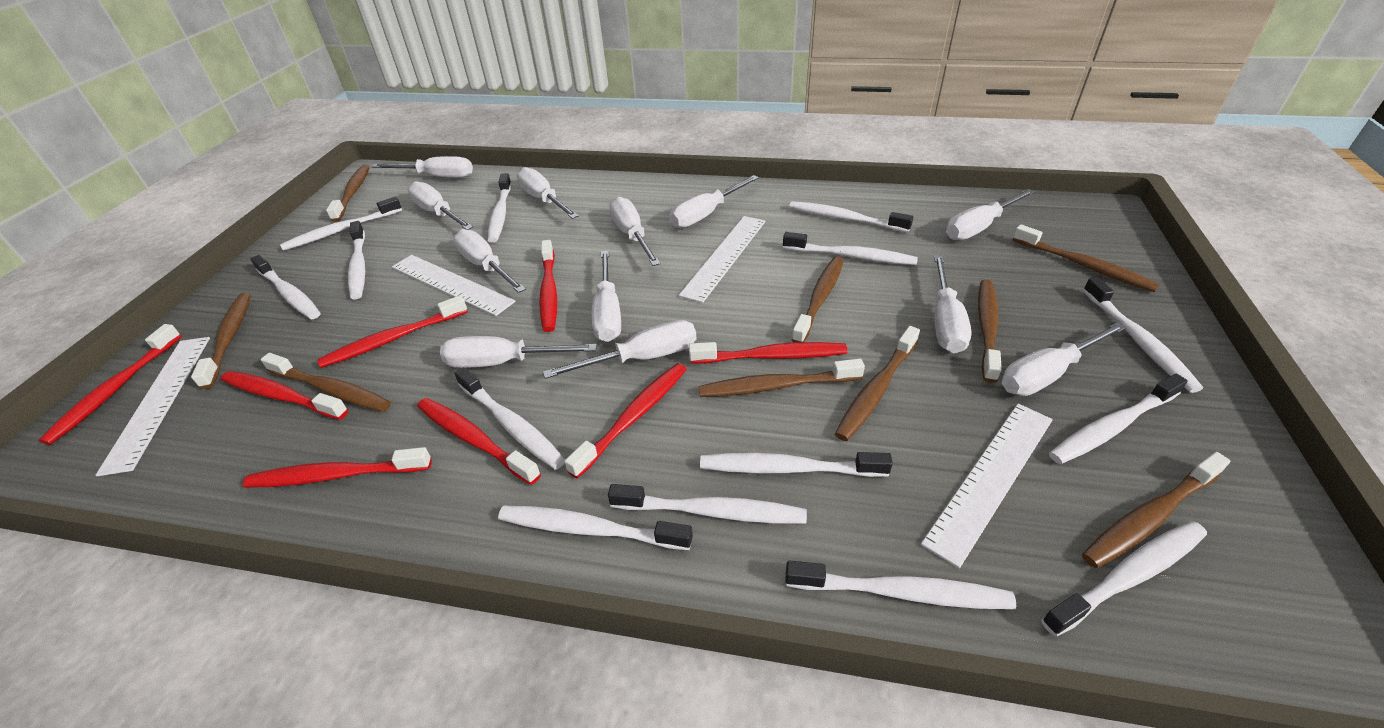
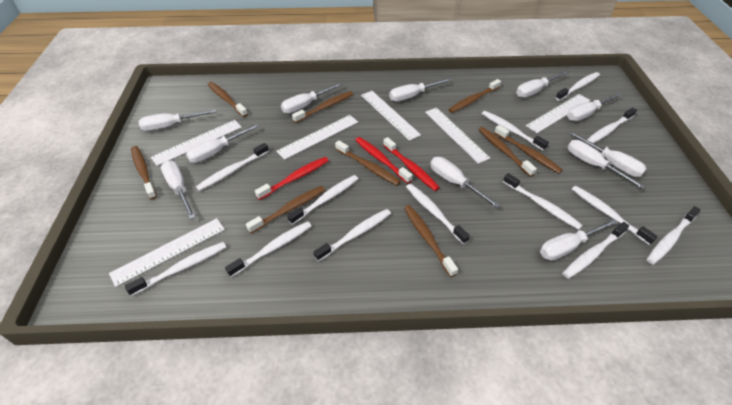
red toothbrush: 8 -> 3
white ruler: 4 -> 6
white screwdriver: 12 -> 11
white toothbrush: 14 -> 13

